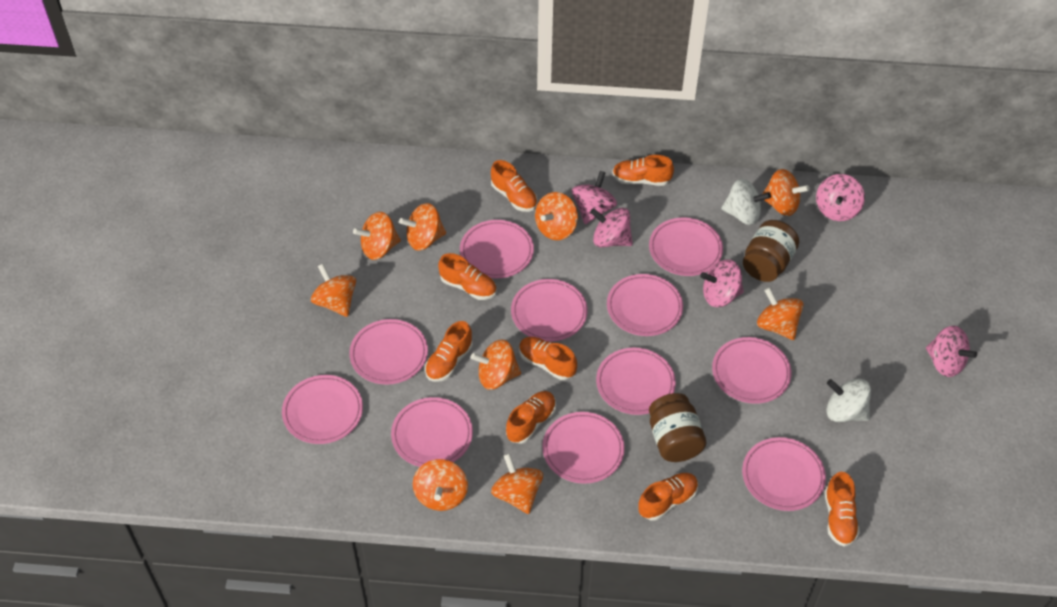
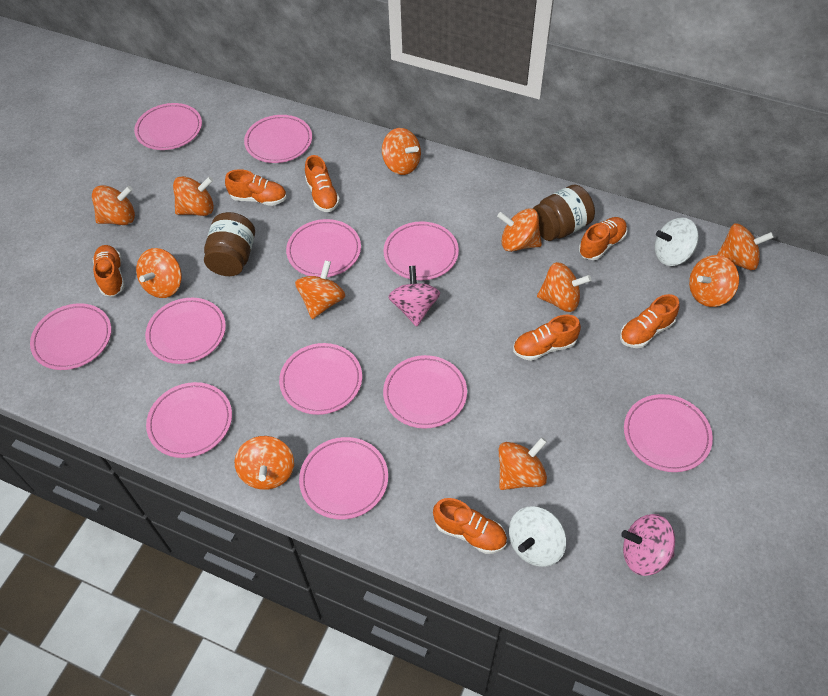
orange shoe: 8 -> 7
orange spinning top: 9 -> 11
pink spinning top: 5 -> 2

